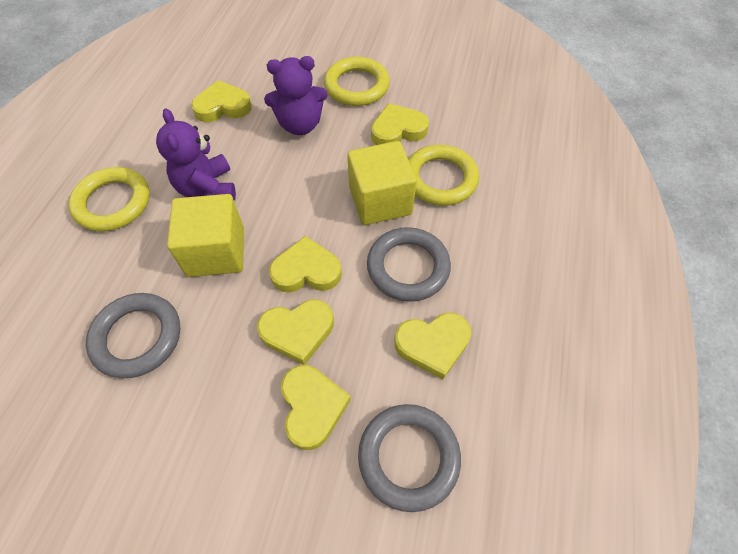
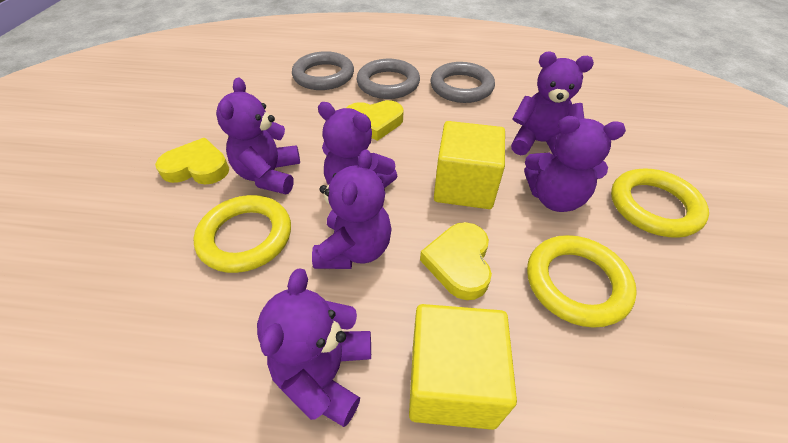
purple teddy bear: 2 -> 6
yellow heart: 6 -> 3

